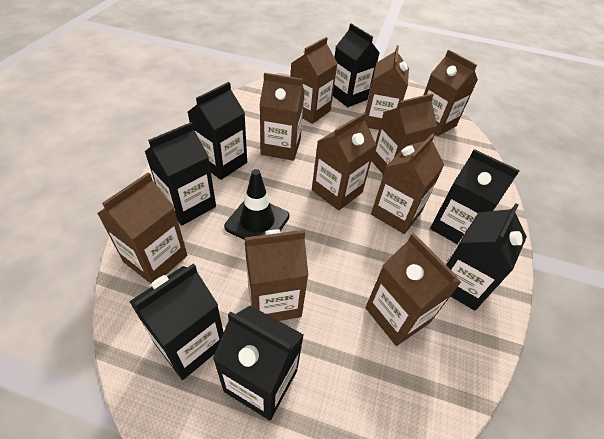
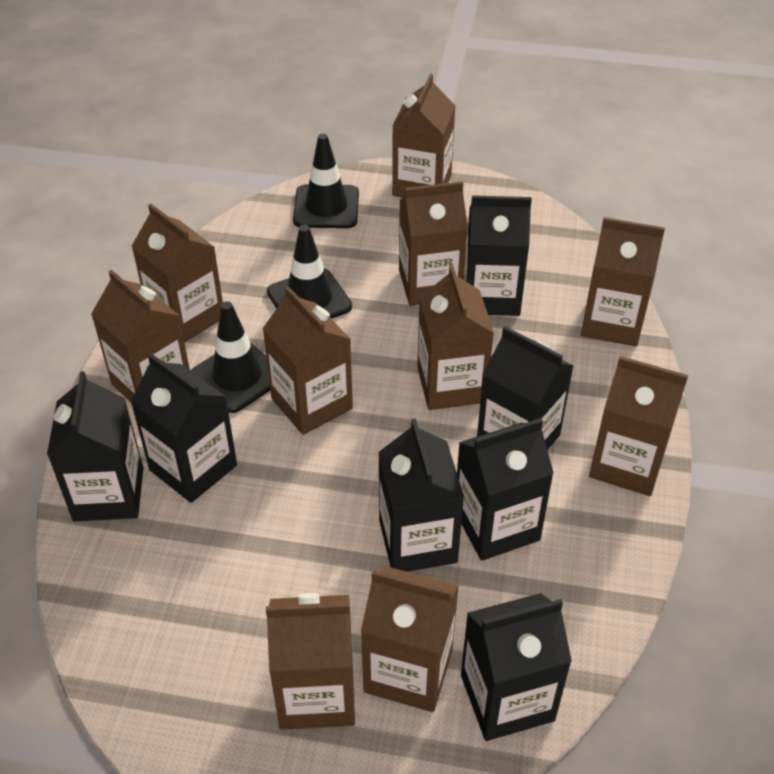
black traffic cone: 1 -> 3

